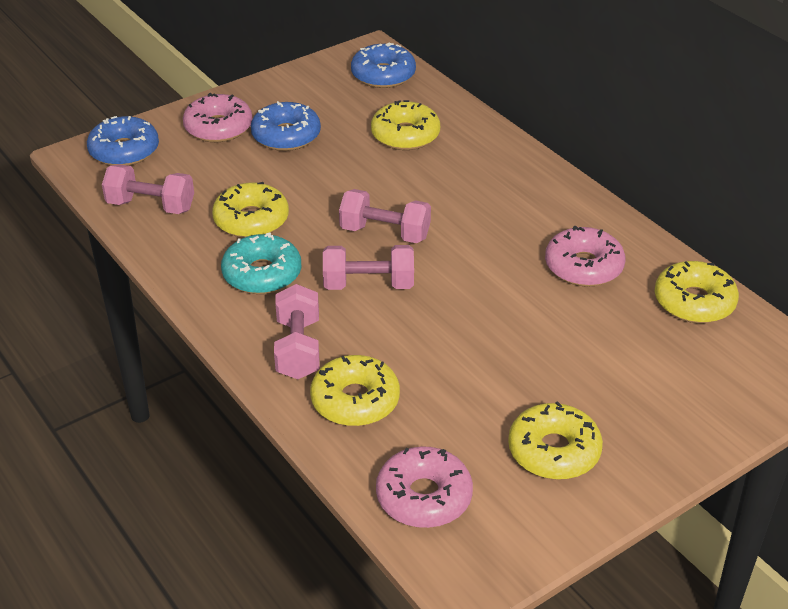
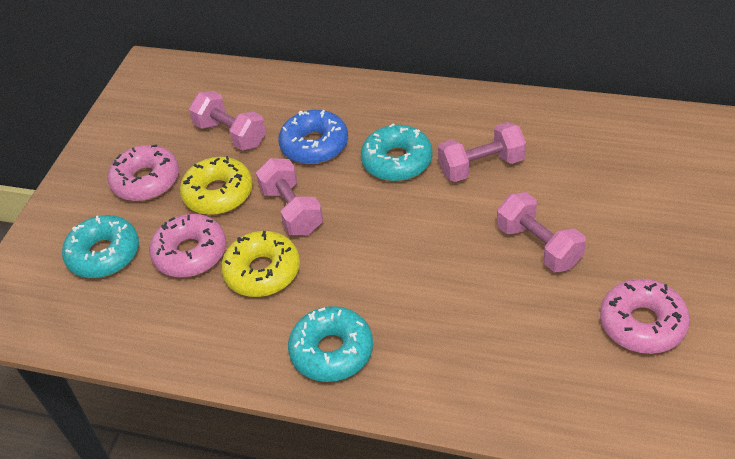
blue donut: 3 -> 1
turquoise donut: 1 -> 3
yellow donut: 5 -> 2

